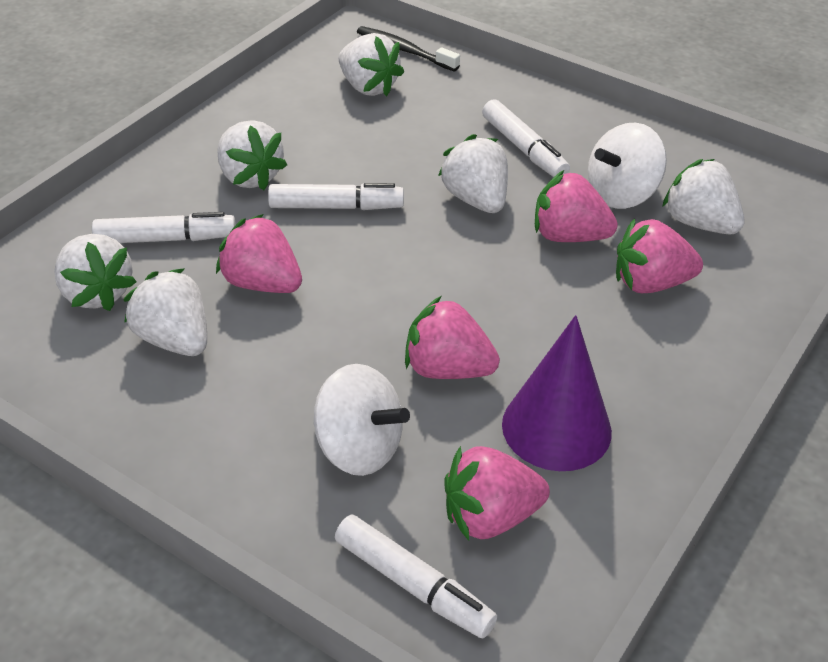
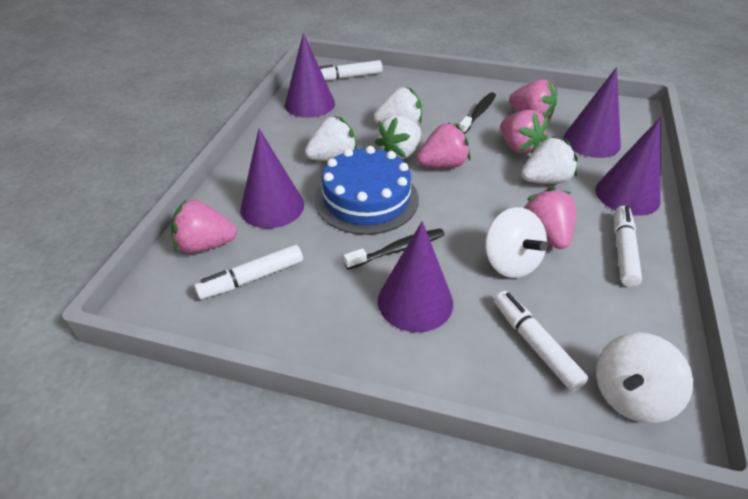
black toothbrush: 1 -> 2
blue cake: 0 -> 1
purple cone: 1 -> 5
white strawberry: 6 -> 4

